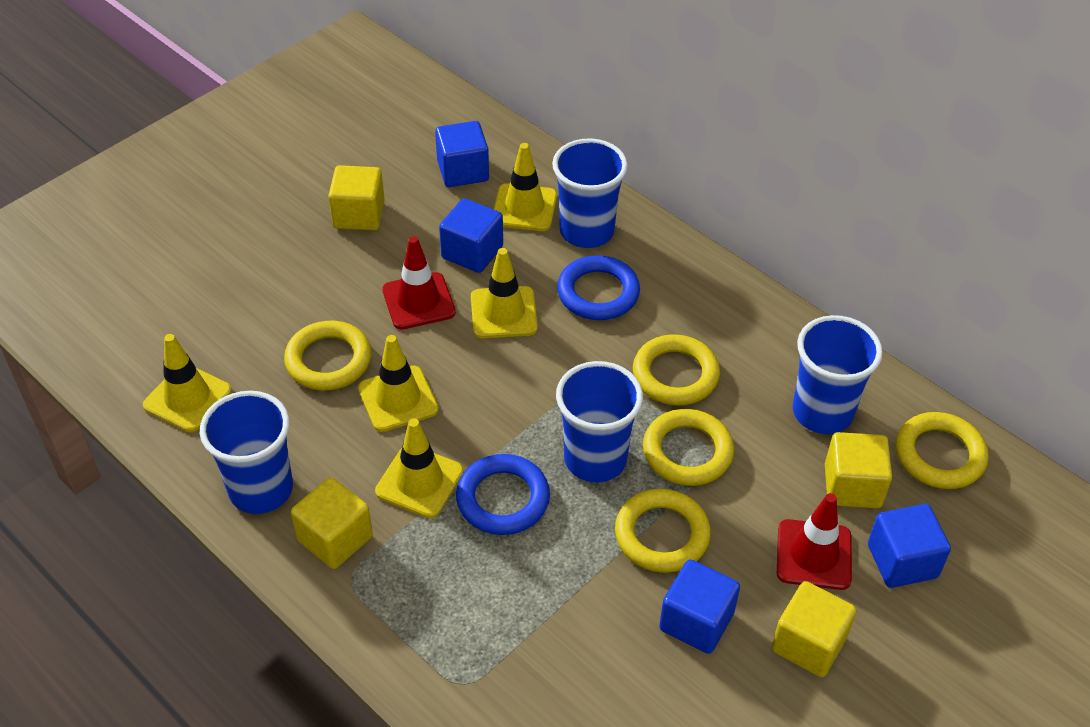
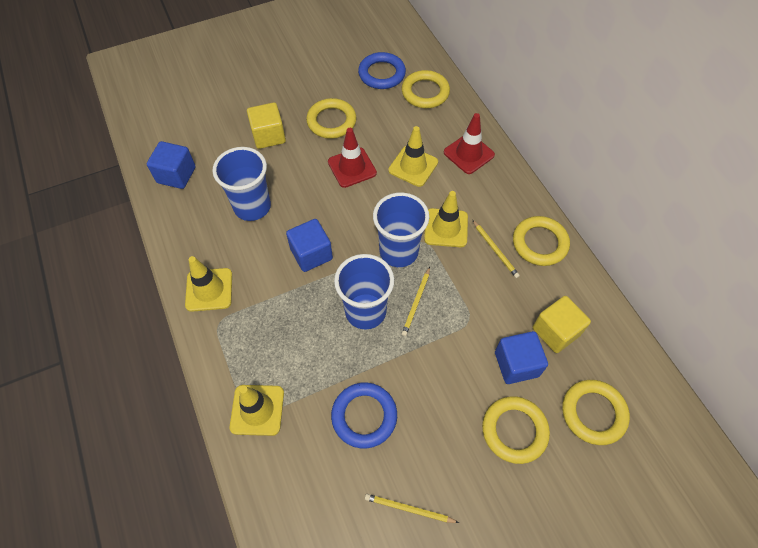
blue cube: 4 -> 3
blue cup: 4 -> 3
yellow cube: 4 -> 2
yellow pencil: 0 -> 3
yellow traffic cone: 5 -> 4

